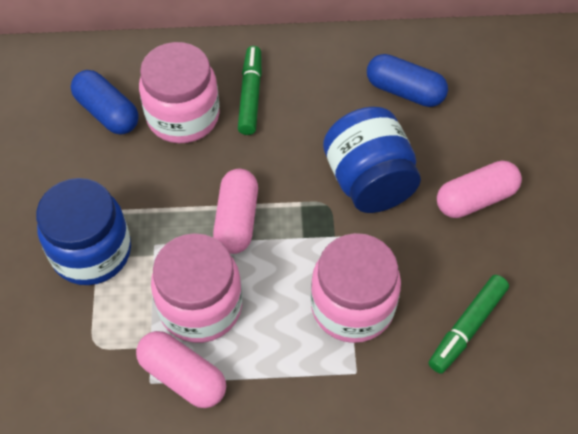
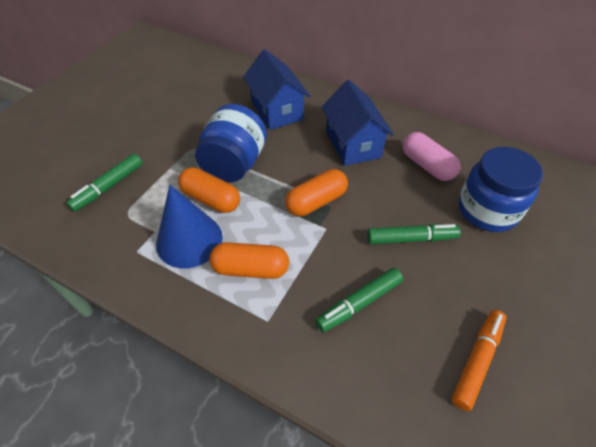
blue capsule: 2 -> 0
blue cone: 0 -> 1
blue house: 0 -> 2
green marker: 2 -> 3
orange capsule: 0 -> 3
orange marker: 0 -> 1
pink capsule: 3 -> 1
pink jar: 3 -> 0

